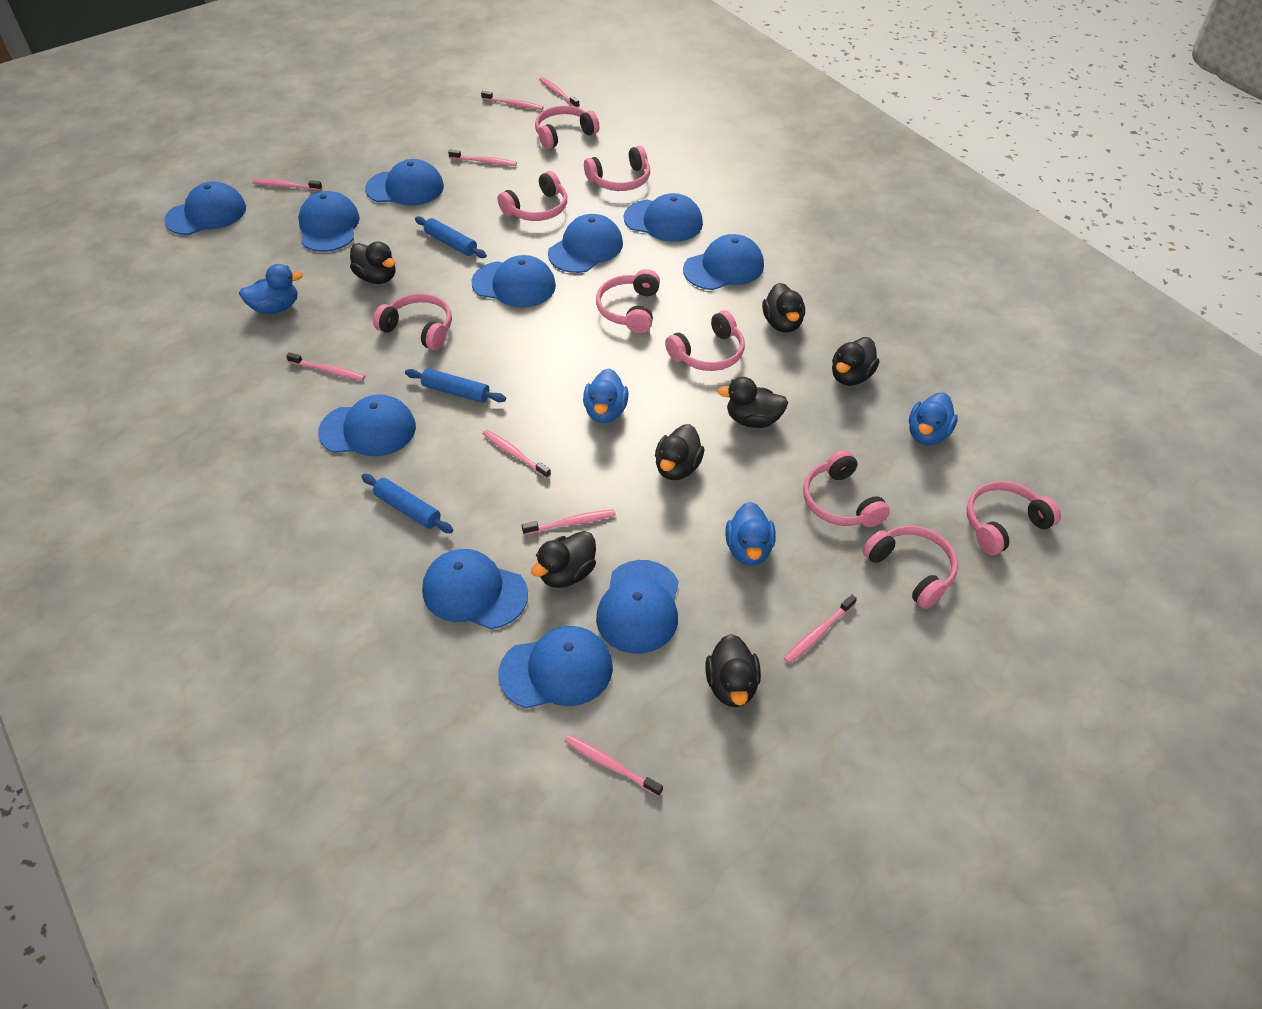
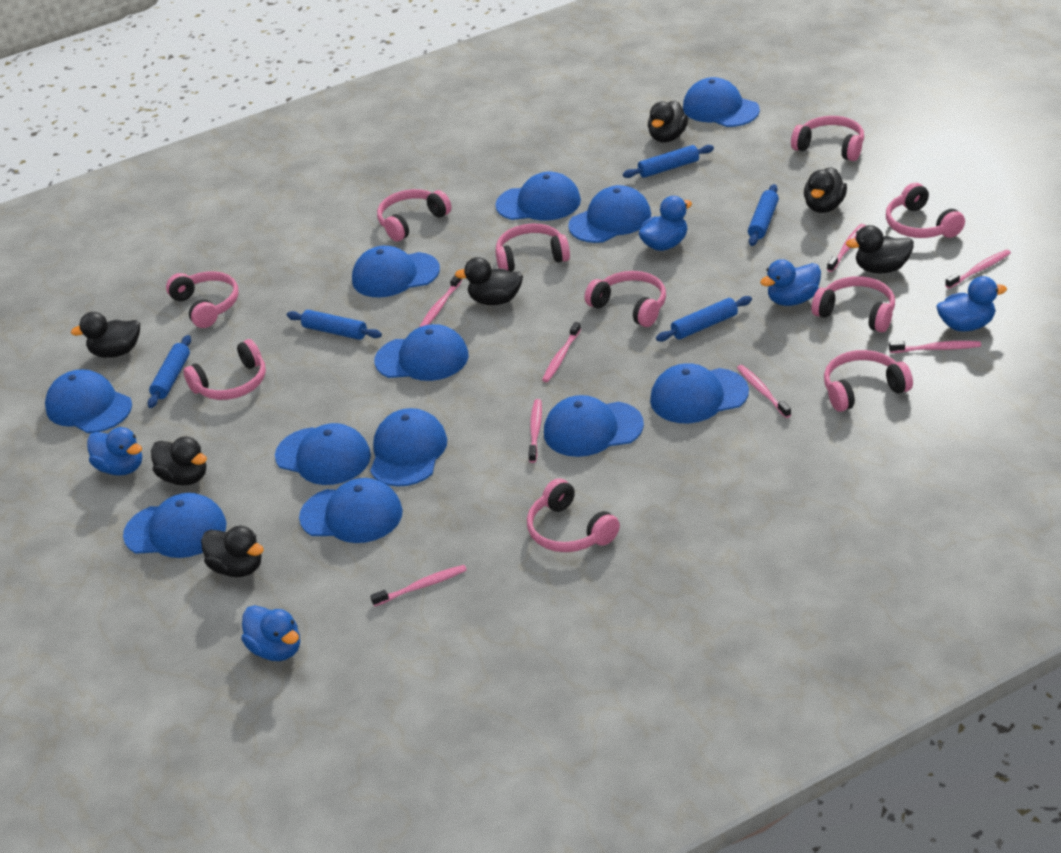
blue cap: 11 -> 12
blue duck: 4 -> 5
blue rolling pin: 3 -> 5
pink headphones: 9 -> 10
pink toothbrush: 9 -> 8

